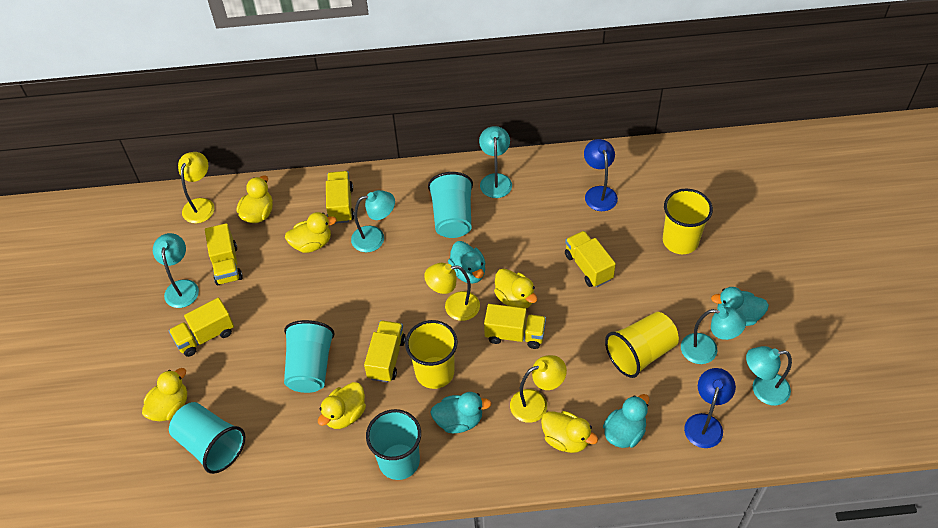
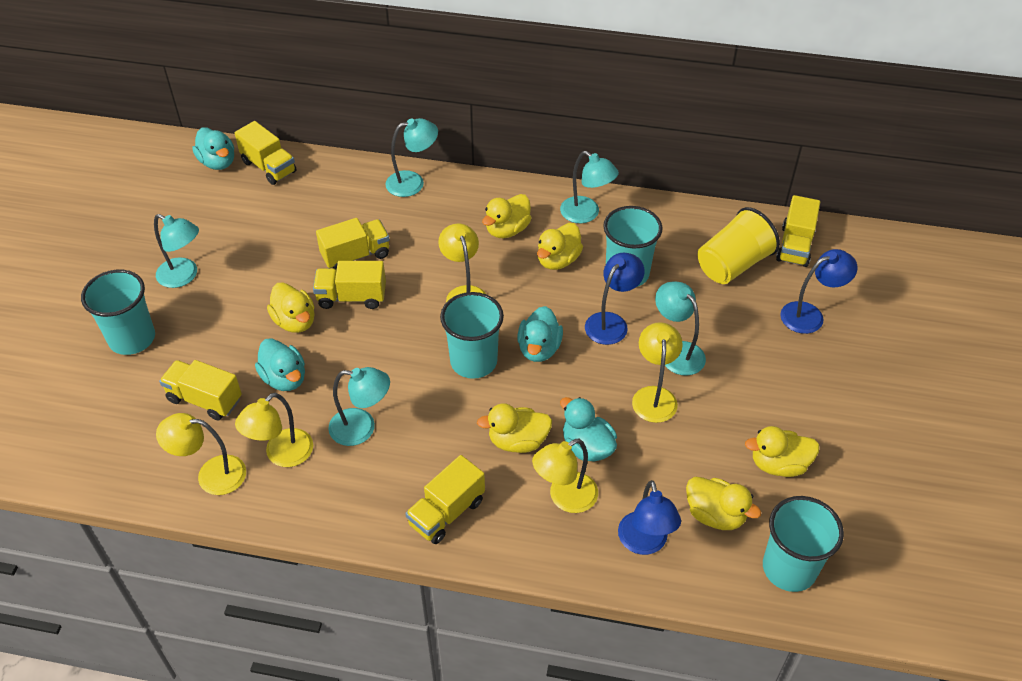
blue lamp: 2 -> 3
yellow cup: 3 -> 1
yellow lamp: 3 -> 5

